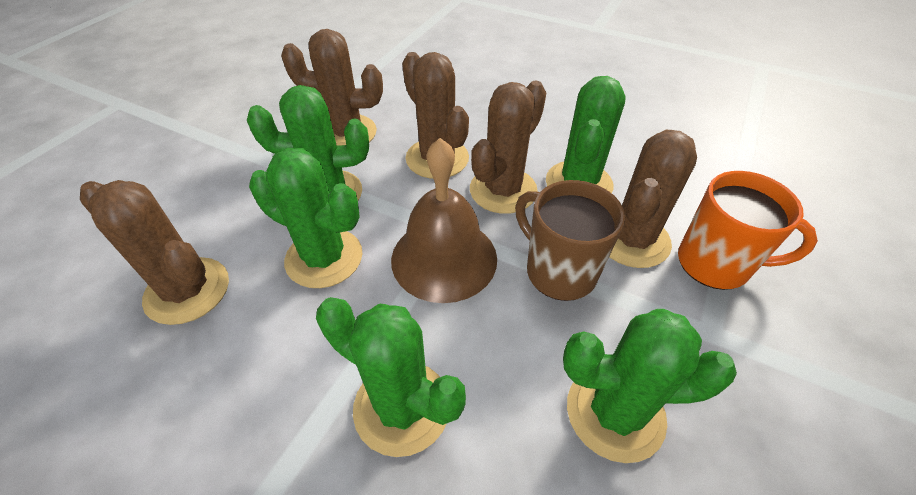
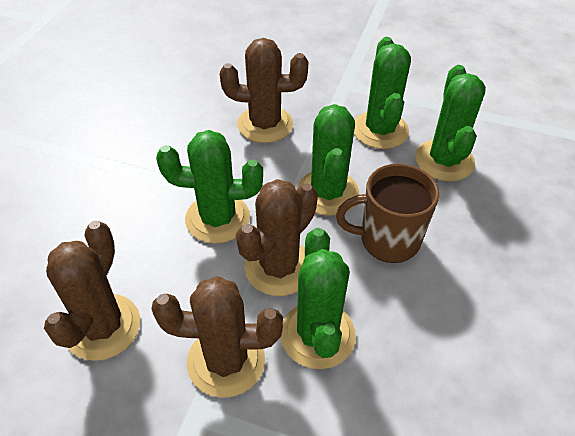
brown bell: 1 -> 0
brown cactus: 5 -> 4
orange mug: 1 -> 0

